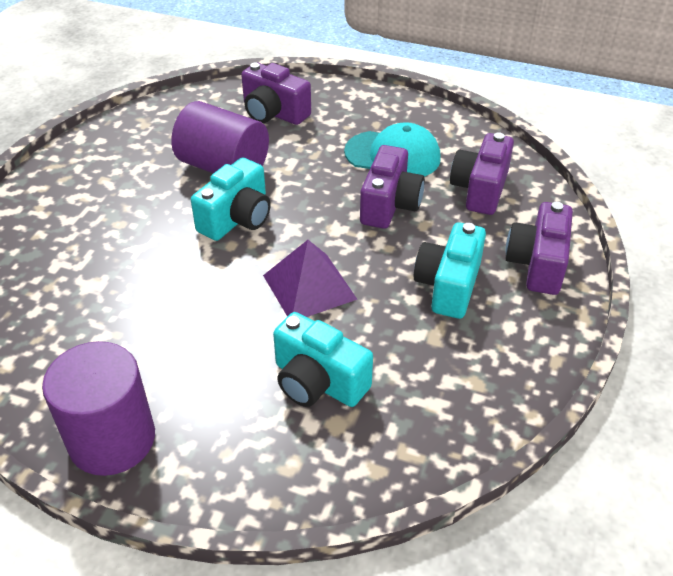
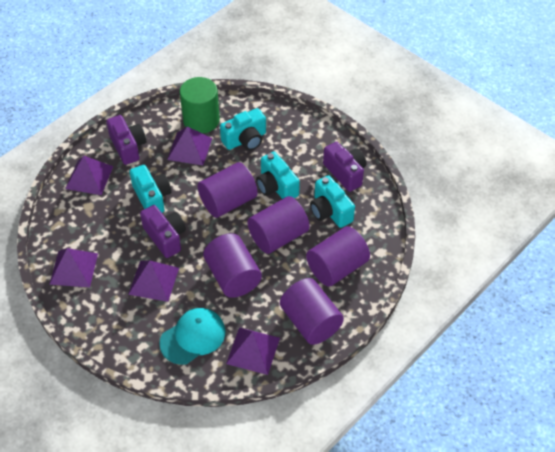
green cylinder: 0 -> 1
purple camera: 4 -> 3
purple cylinder: 2 -> 5
purple pyramid: 1 -> 5
turquoise camera: 3 -> 4

